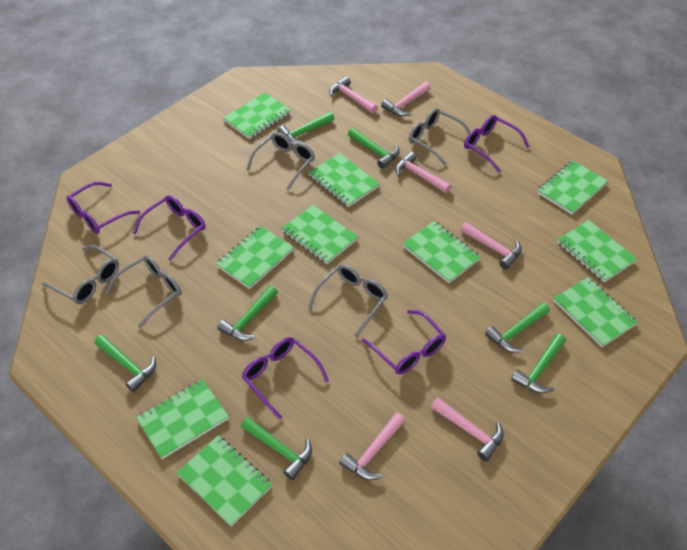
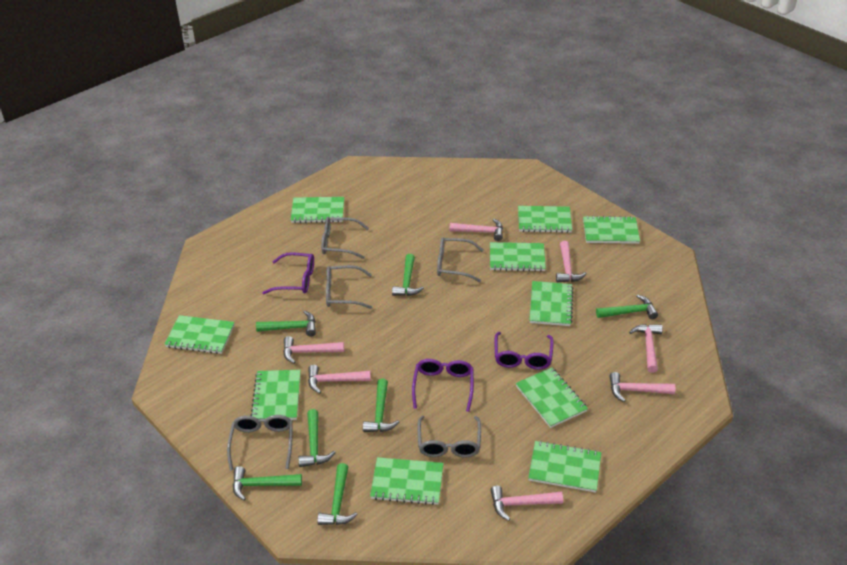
pink hammer: 6 -> 7
purple glasses: 5 -> 3

